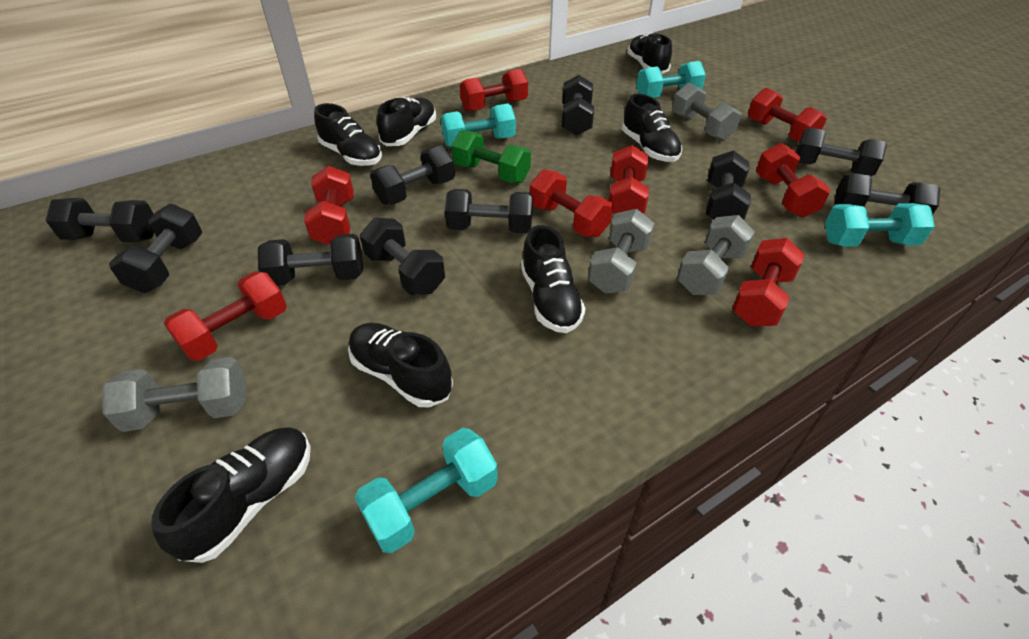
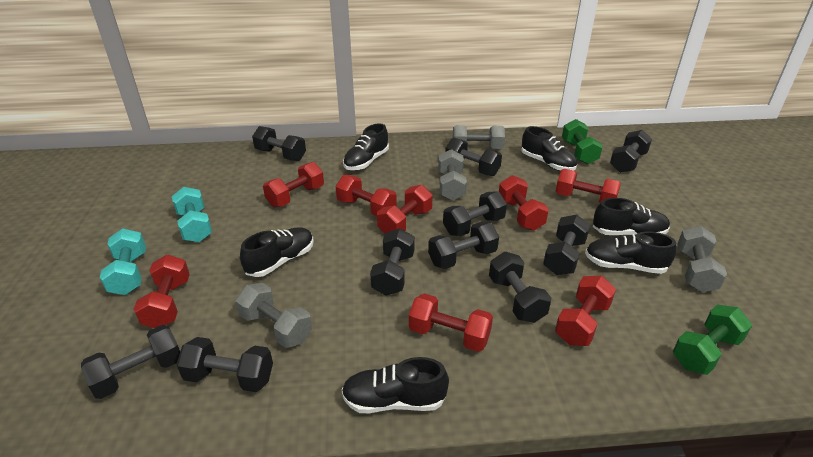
black shoe: 7 -> 6
green dumbbell: 1 -> 2
turquoise dumbbell: 4 -> 2

